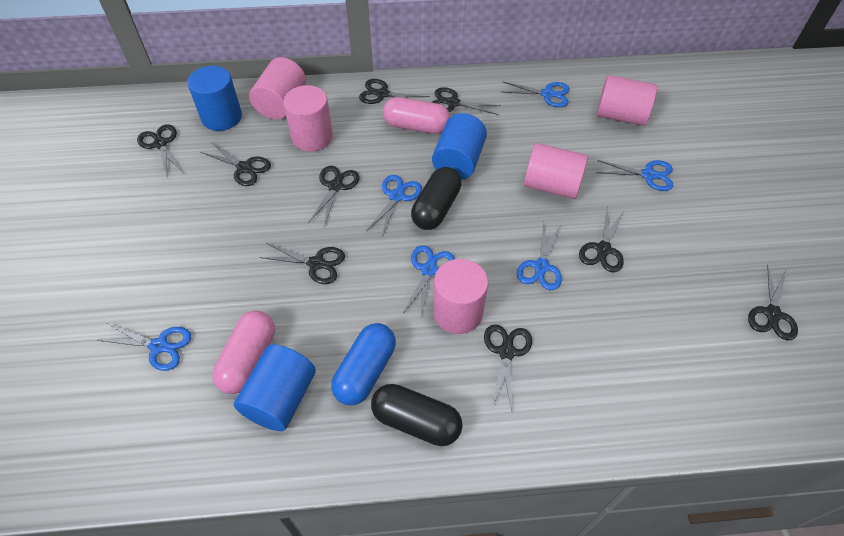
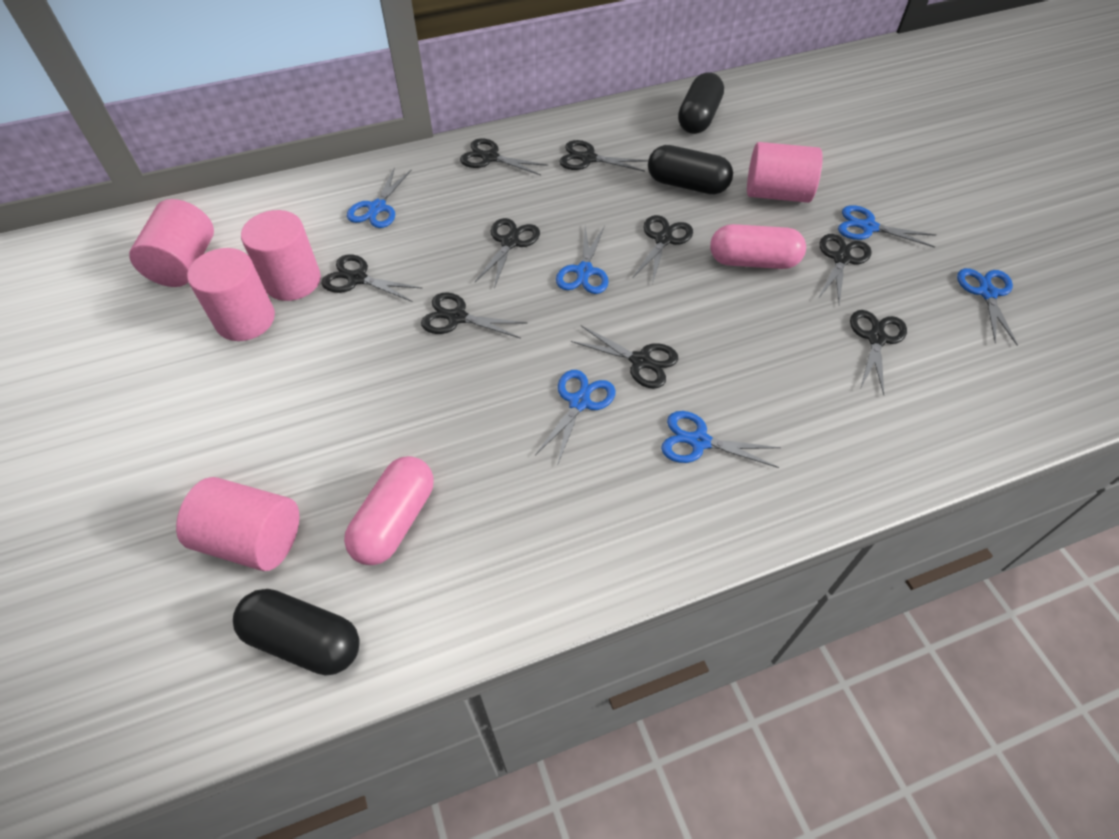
black capsule: 2 -> 3
blue capsule: 1 -> 0
blue cylinder: 3 -> 0

